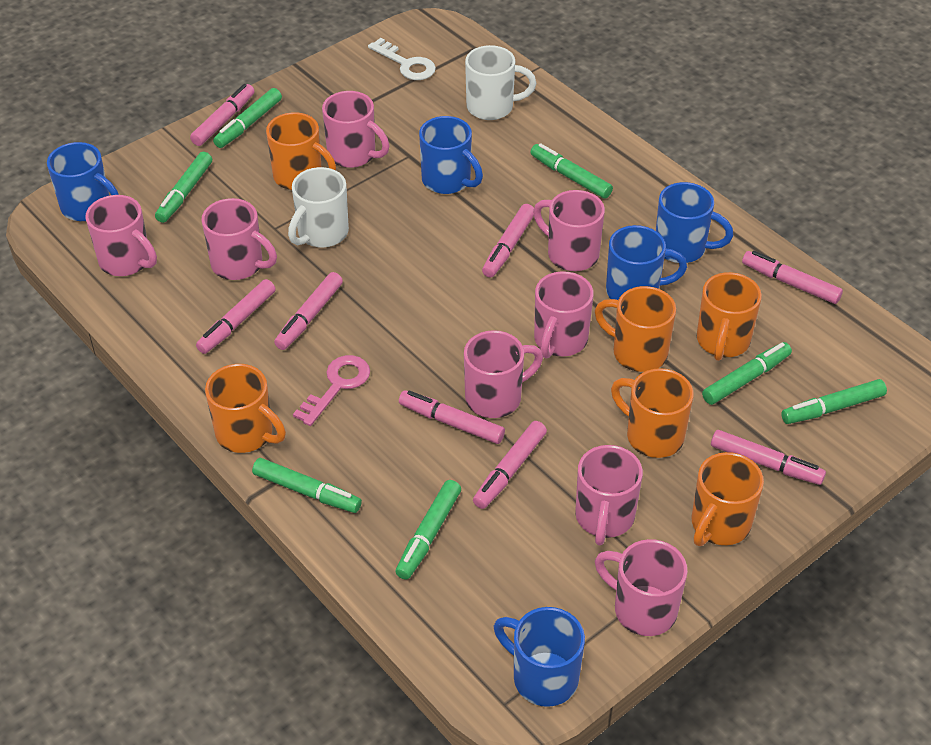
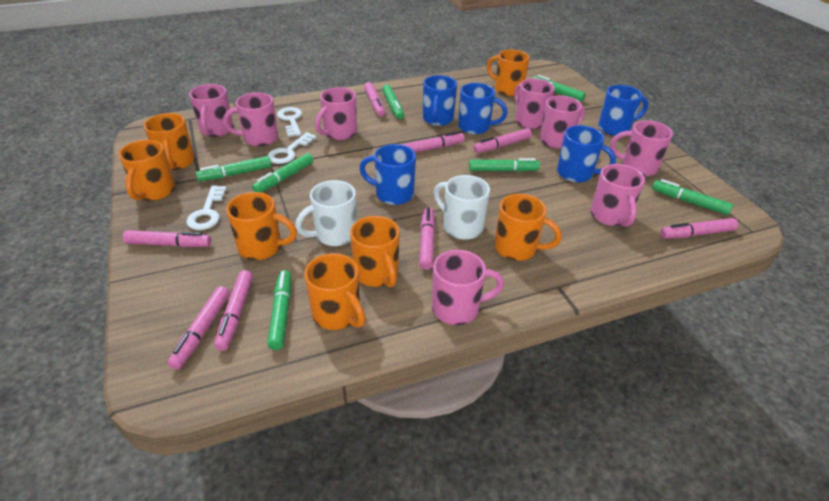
orange mug: 6 -> 7
pink key: 1 -> 0
white key: 1 -> 3

